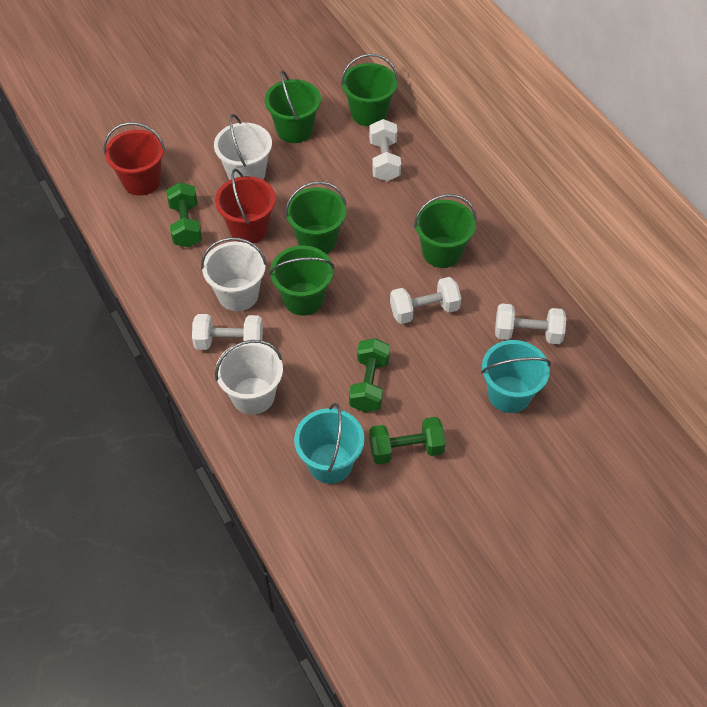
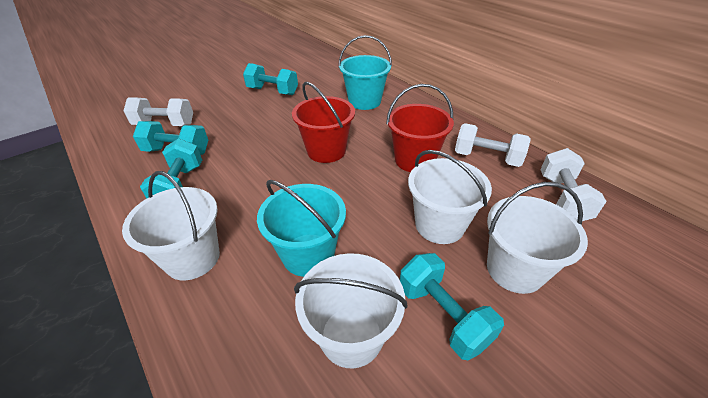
green bucket: 5 -> 0
green dumbbell: 3 -> 0
turquoise dumbbell: 0 -> 4
white bucket: 3 -> 4
white dumbbell: 4 -> 3

